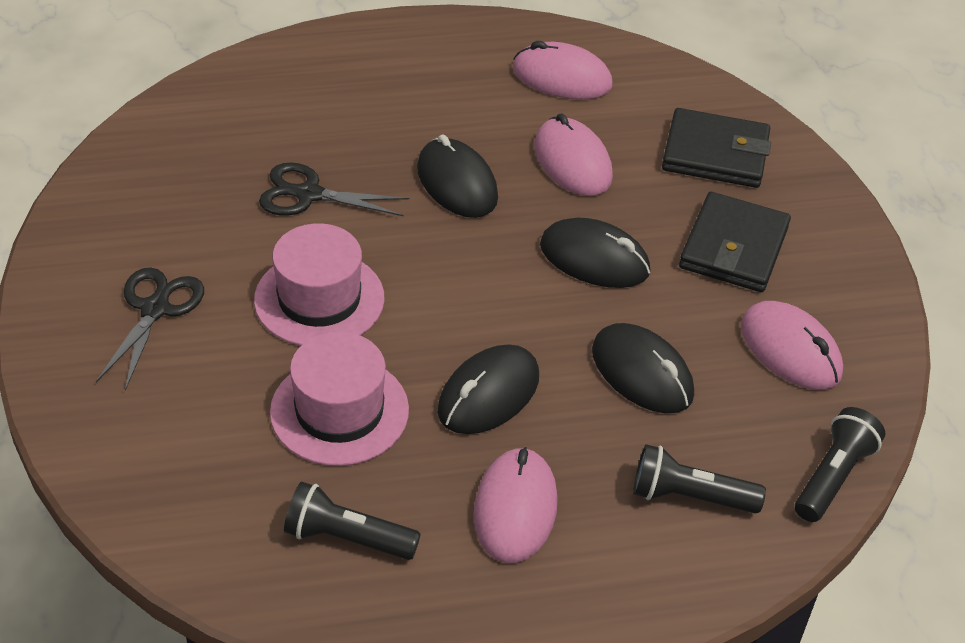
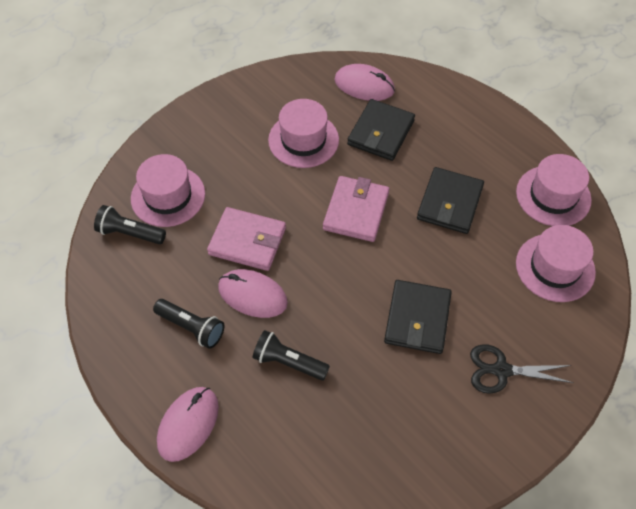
black mouse: 4 -> 0
black scissors: 2 -> 1
black wallet: 2 -> 3
pink hat: 2 -> 4
pink mouse: 4 -> 3
pink wallet: 0 -> 2

